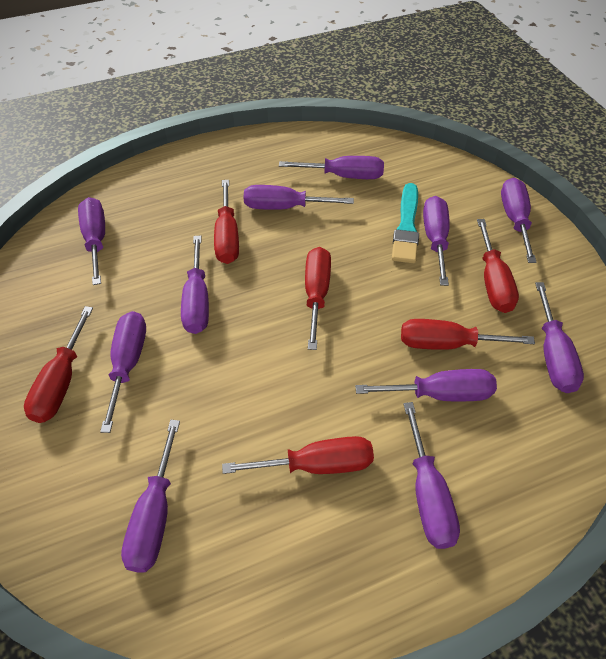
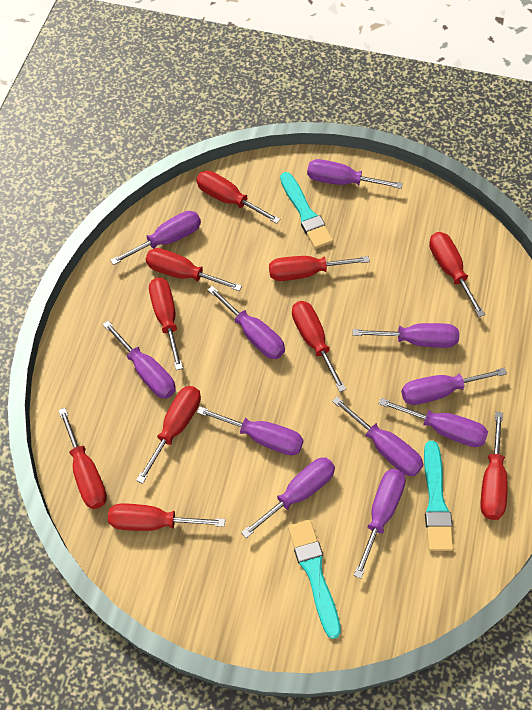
red screwdriver: 6 -> 10
turquoise brush: 1 -> 3

